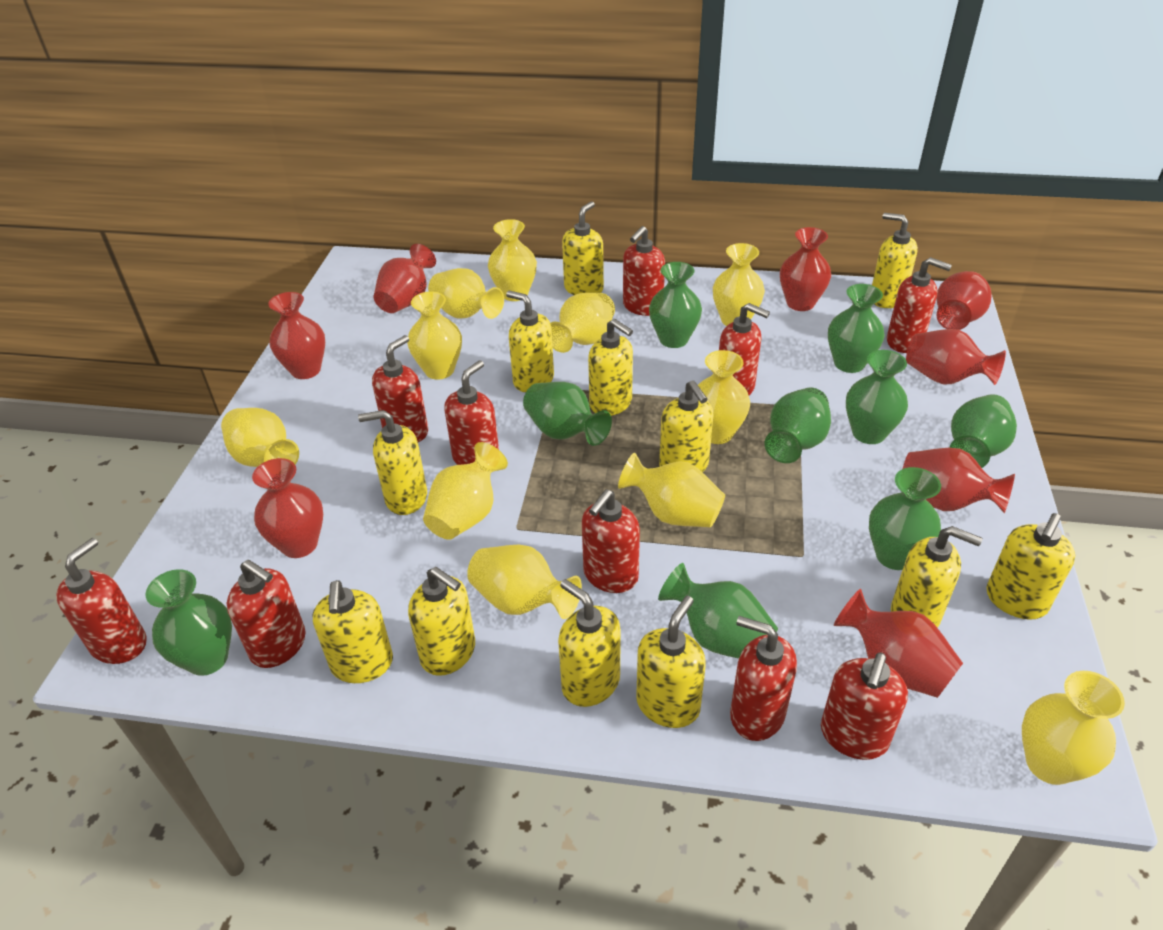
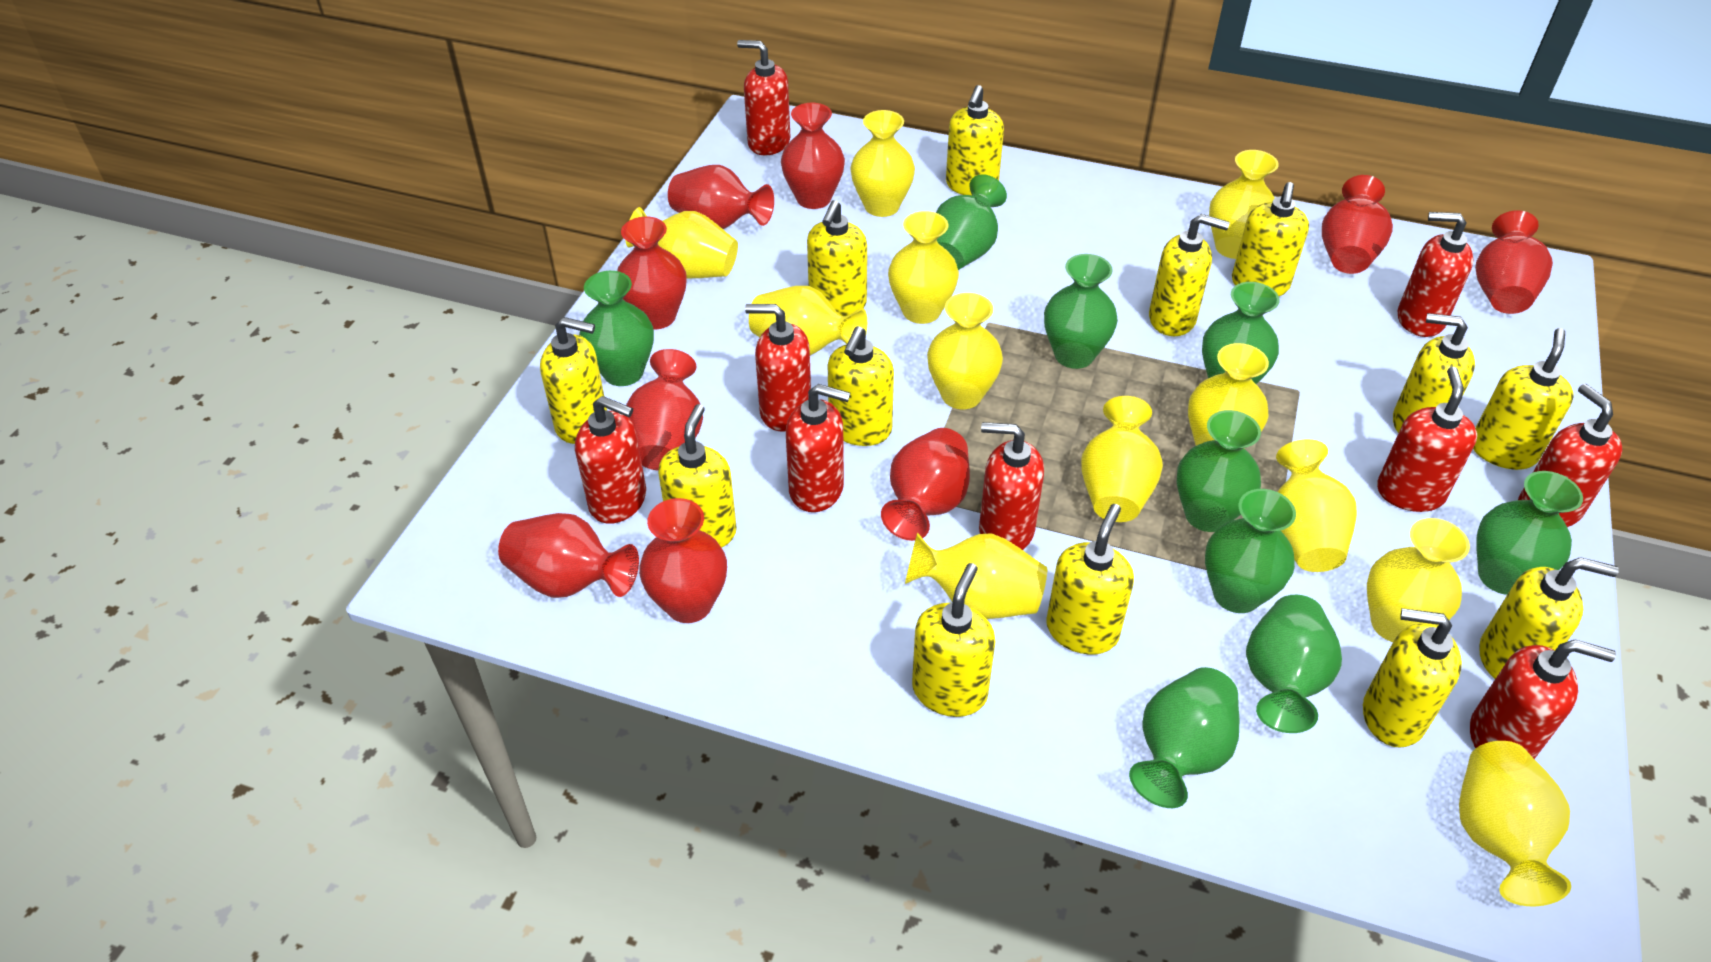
red soap dispenser: 10 -> 9
red vase: 8 -> 9
yellow soap dispenser: 12 -> 13
yellow vase: 11 -> 12

